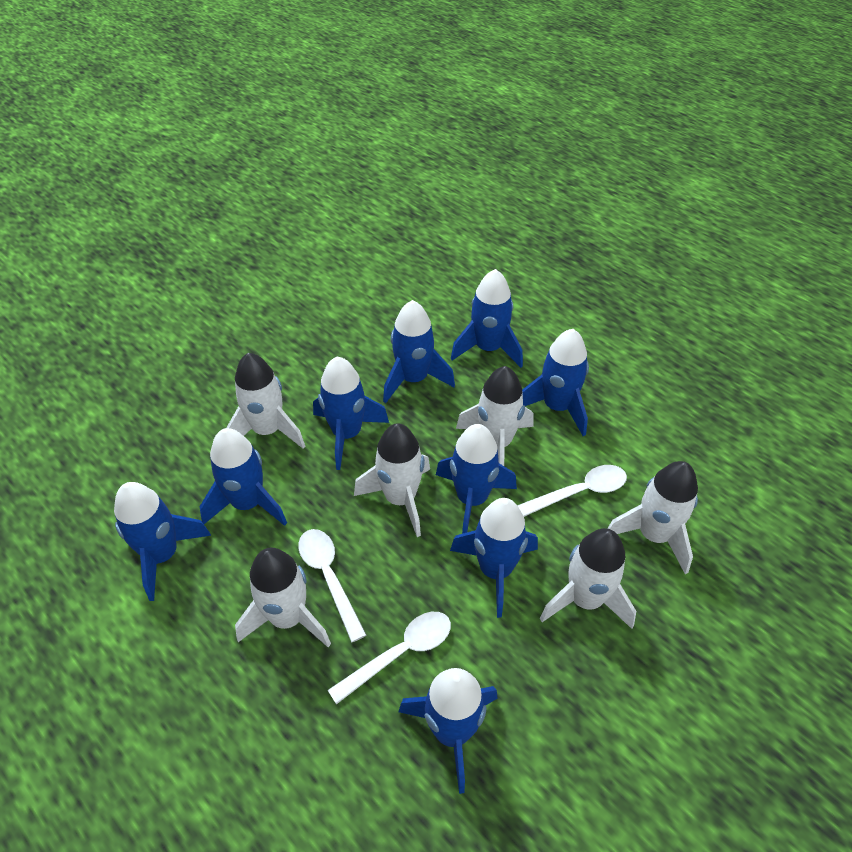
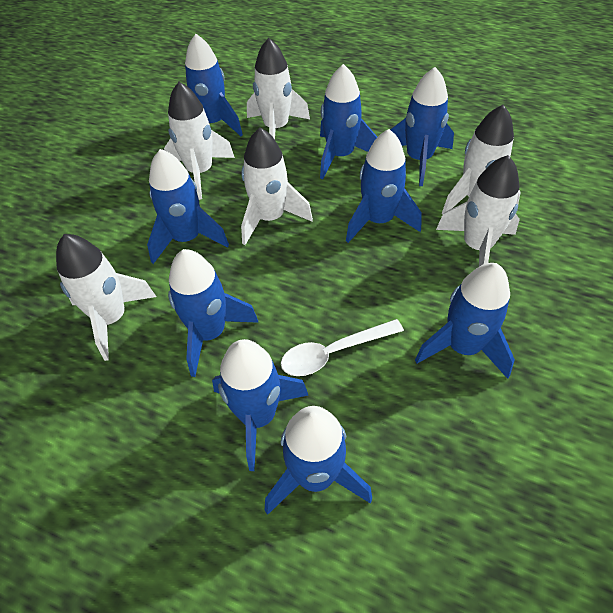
white spoon: 3 -> 1

